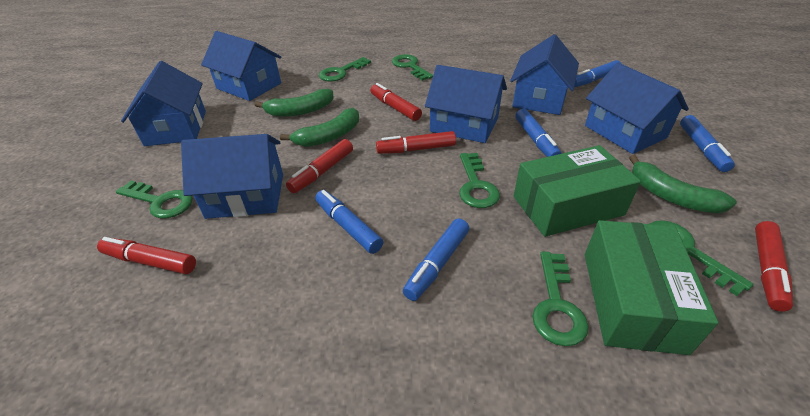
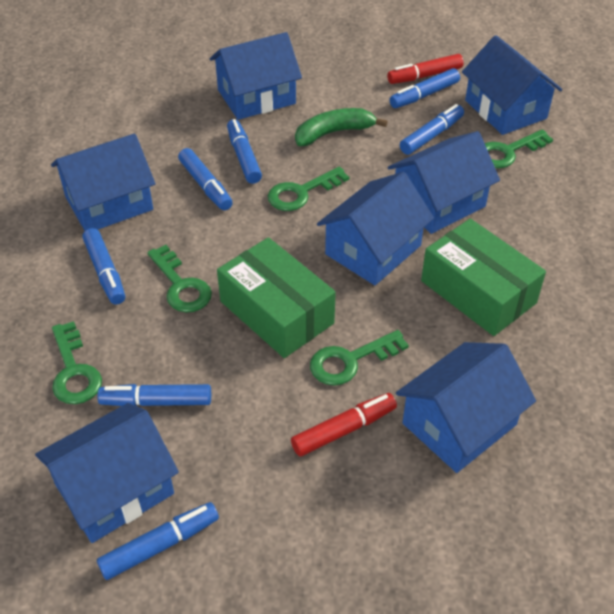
blue house: 6 -> 7
blue marker: 5 -> 7
green banana: 3 -> 1
green key: 6 -> 5
red marker: 5 -> 2

